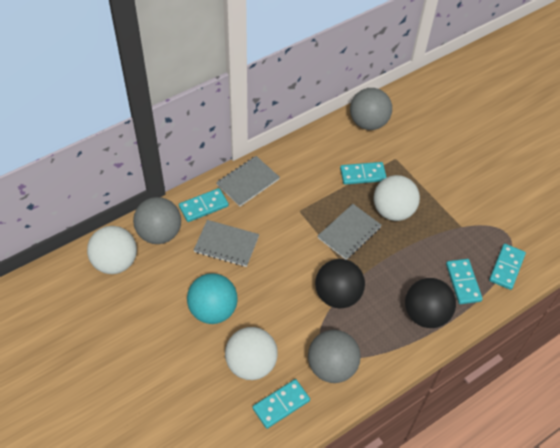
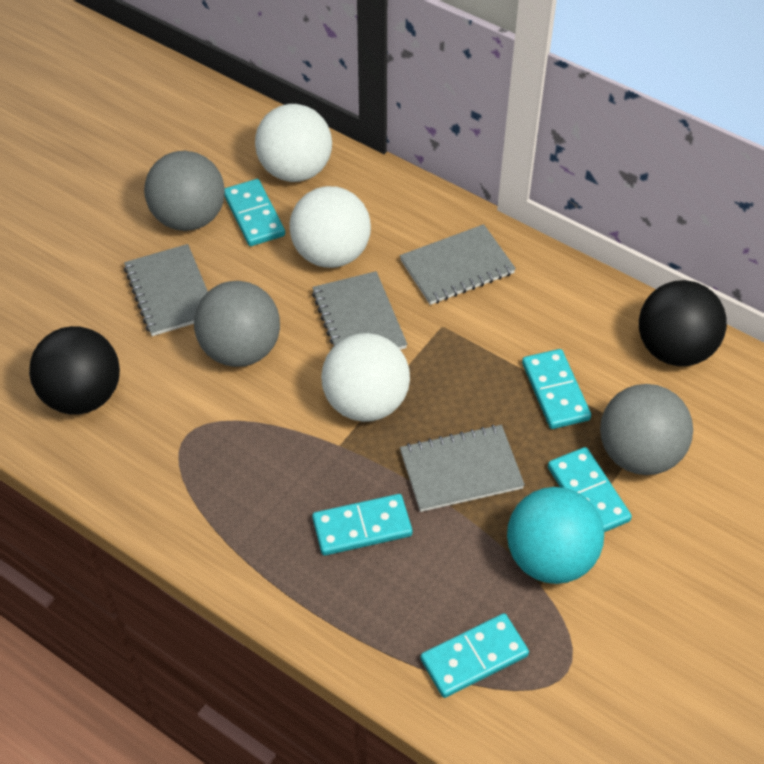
grey notebook: 3 -> 4

